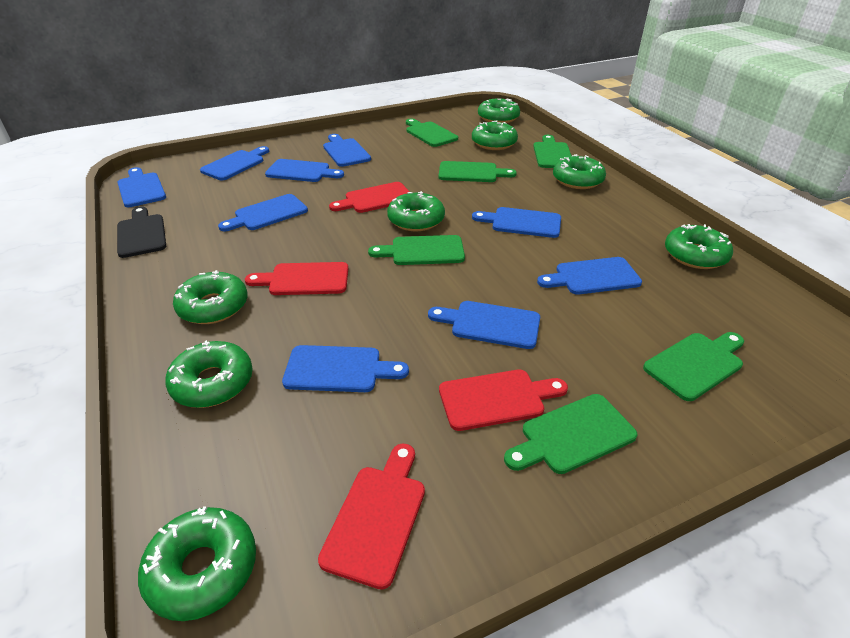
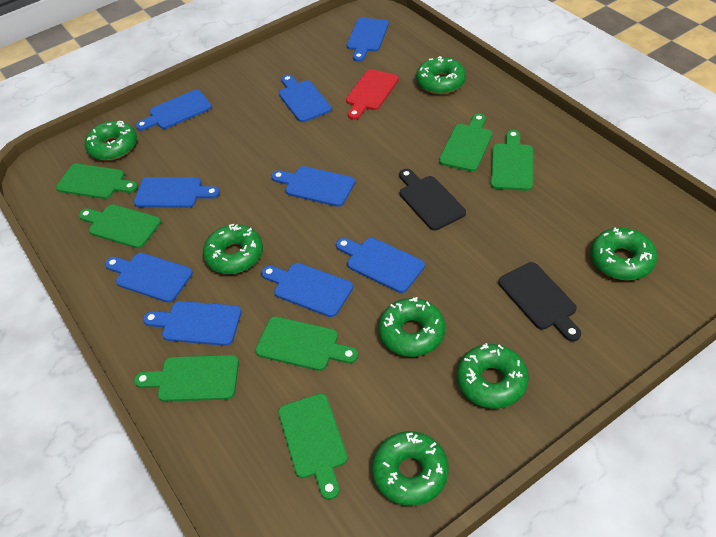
black cutting board: 1 -> 2
green cutting board: 6 -> 7
green donut: 8 -> 7
red cutting board: 4 -> 1

